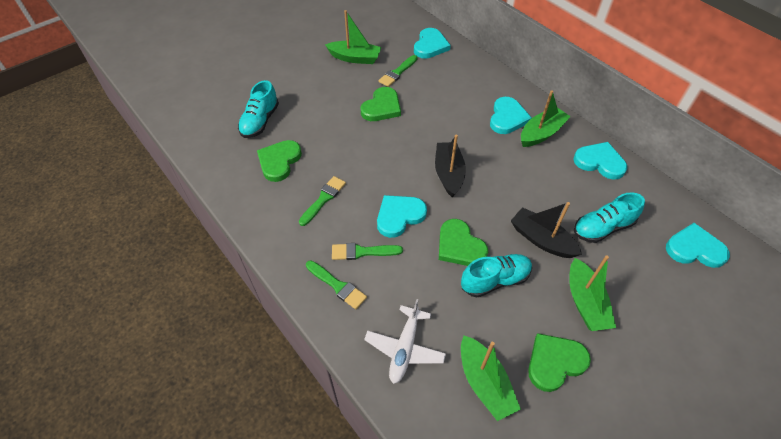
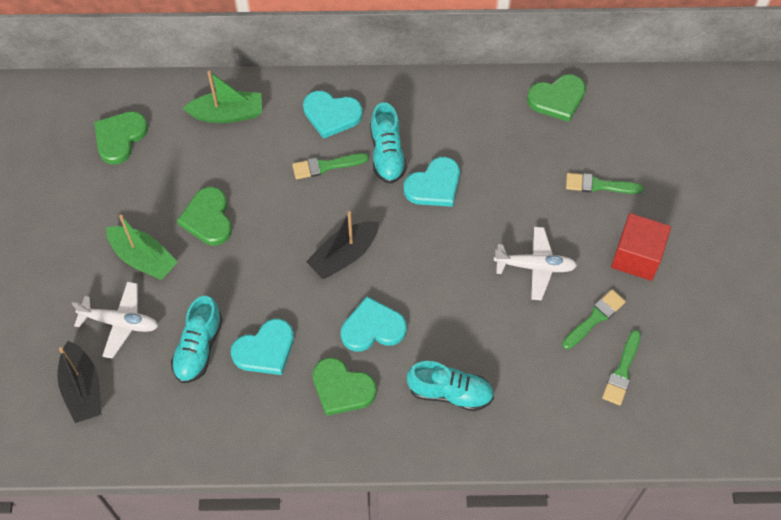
green boat: 4 -> 2
red cube: 0 -> 1
turquoise heart: 5 -> 4
white plane: 1 -> 2

